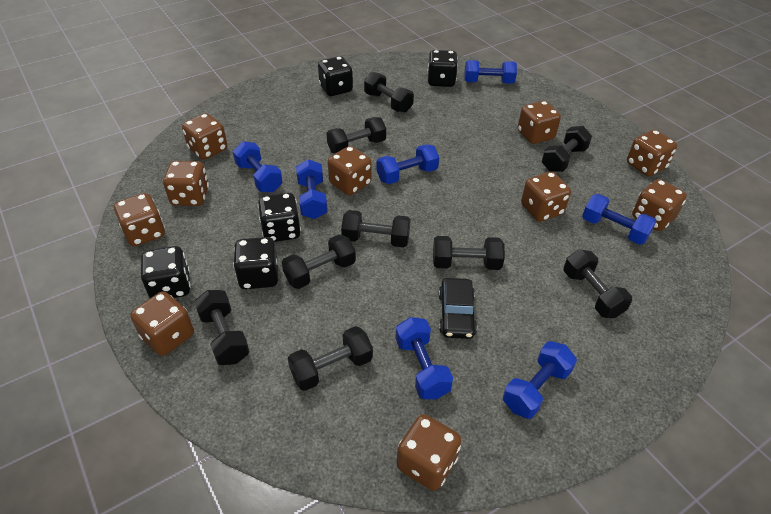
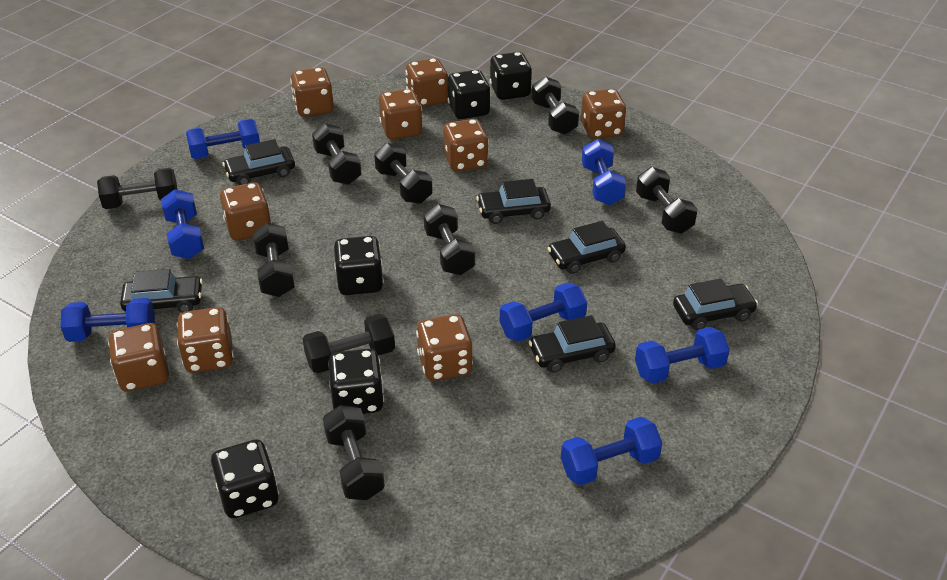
black car: 1 -> 6
brown dice: 10 -> 9

